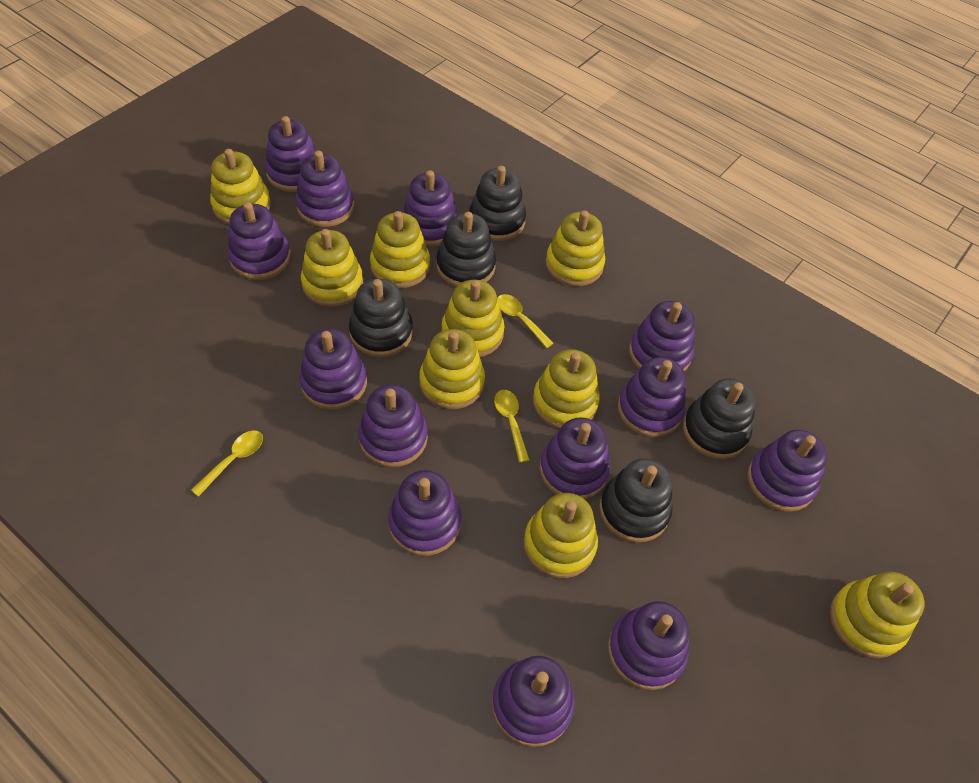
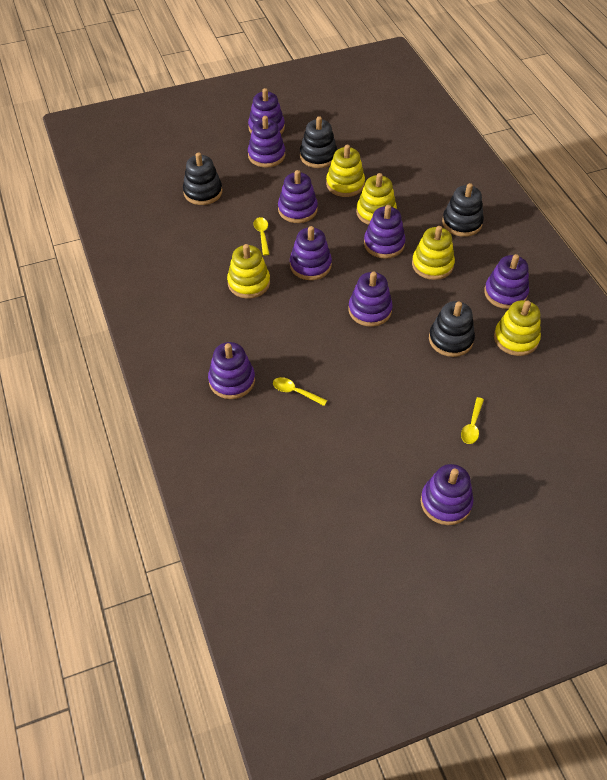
black stacking toy: 5 -> 4
purple stacking toy: 13 -> 9
yellow stacking toy: 9 -> 5

